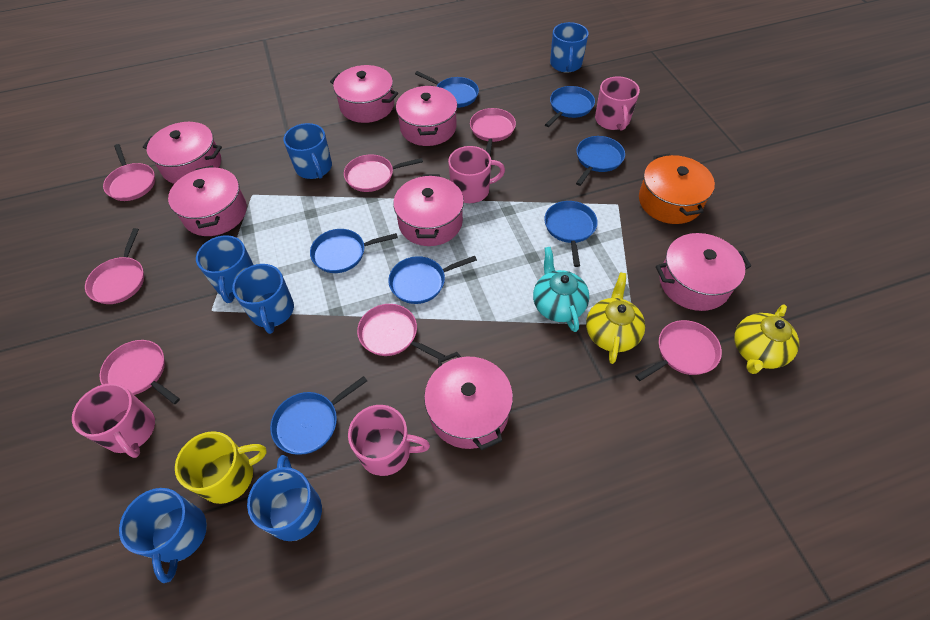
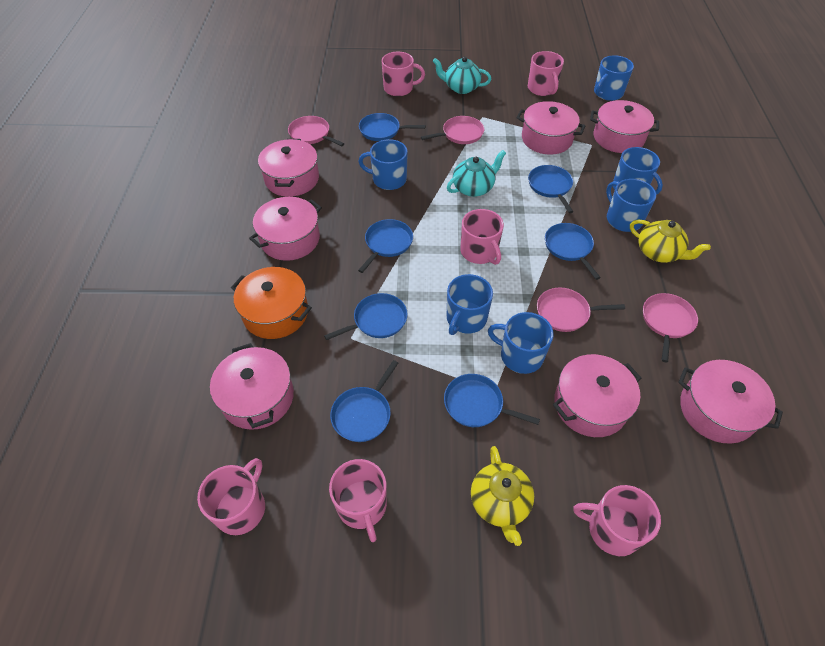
pink mug: 4 -> 6
pink pan: 7 -> 4
turquoise teapot: 1 -> 2
yellow mug: 1 -> 0

